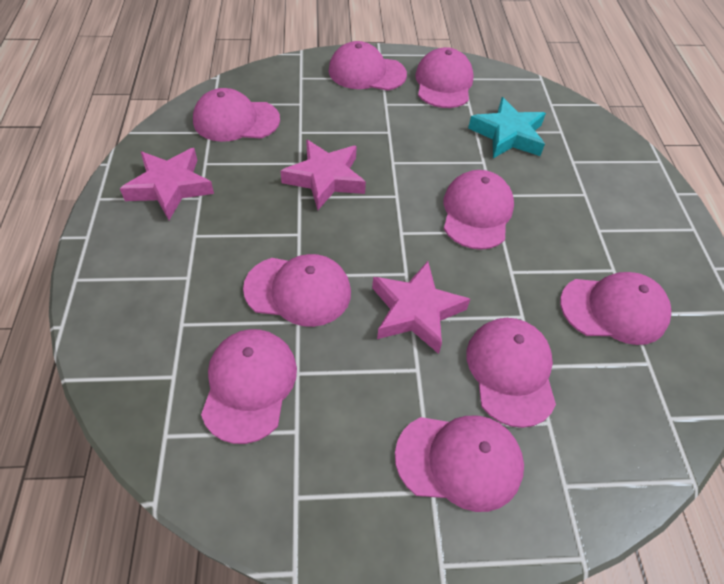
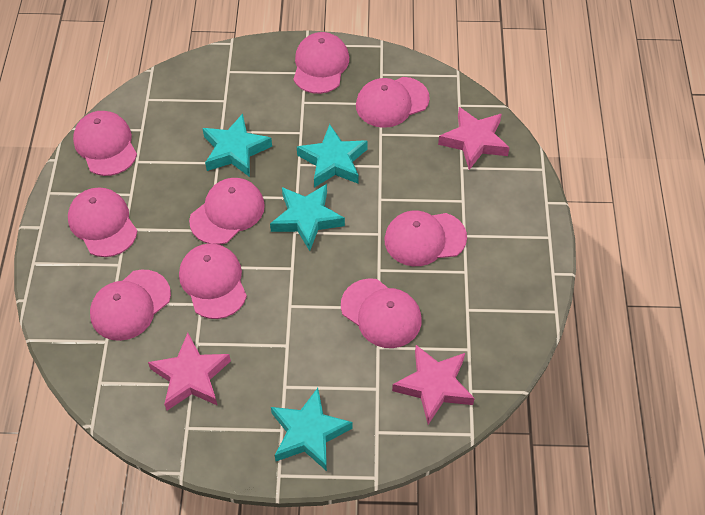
turquoise star: 1 -> 4

